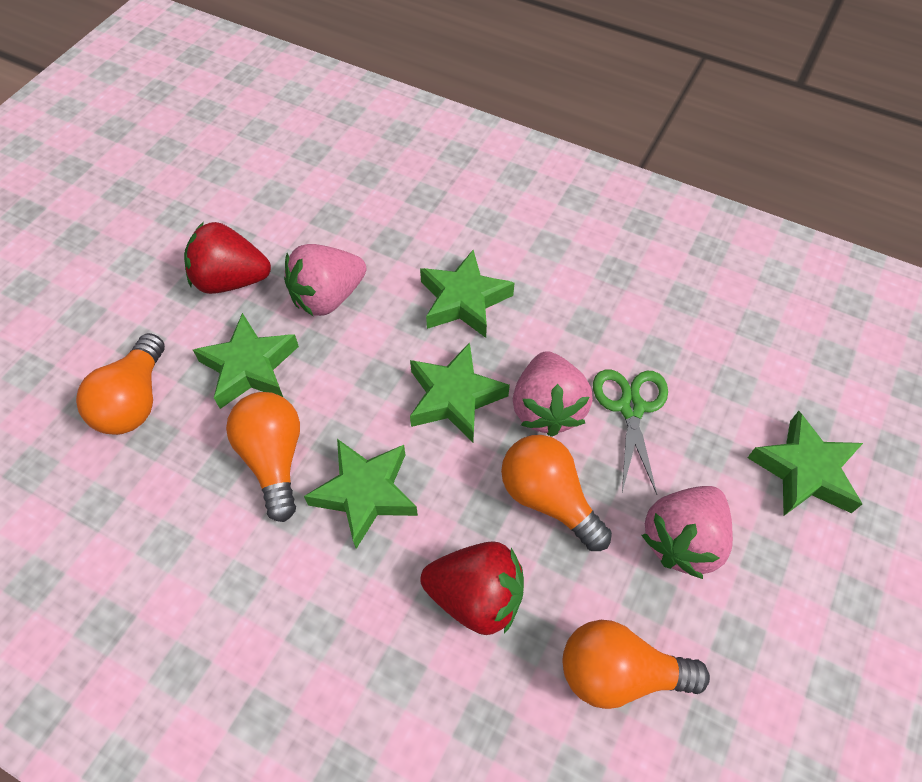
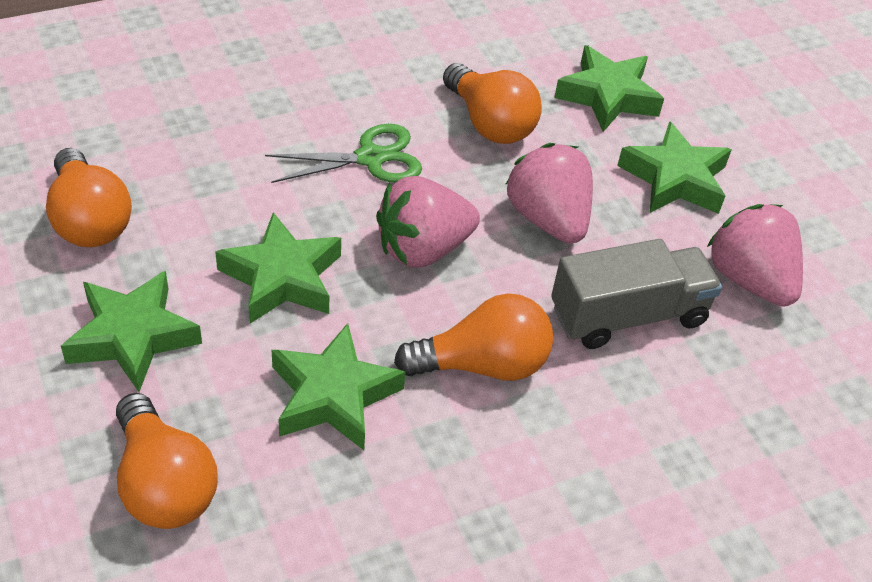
grey truck: 0 -> 1
red strawberry: 2 -> 0

